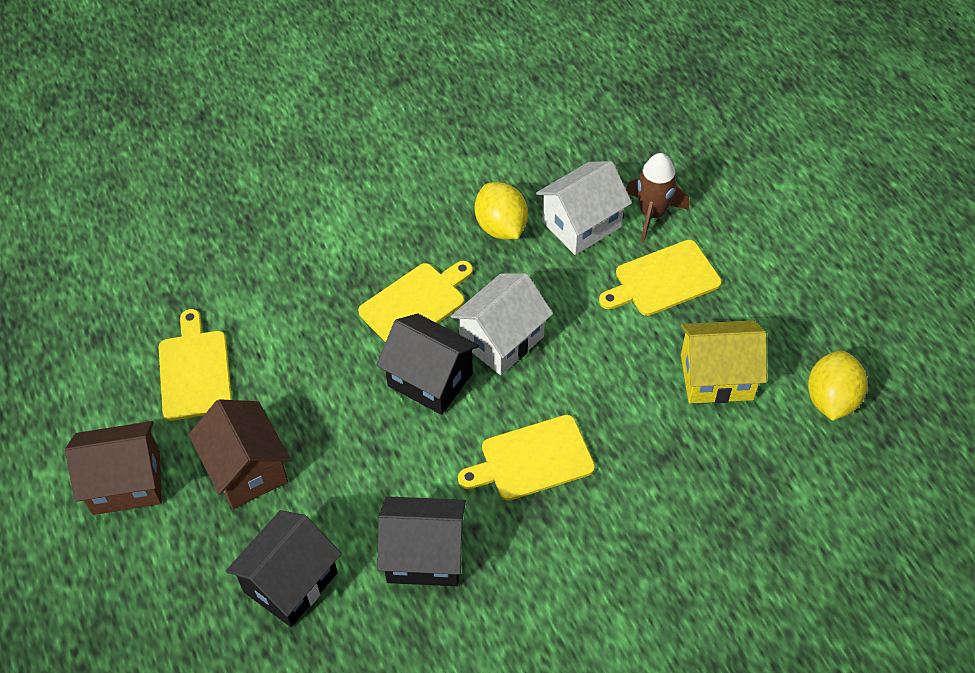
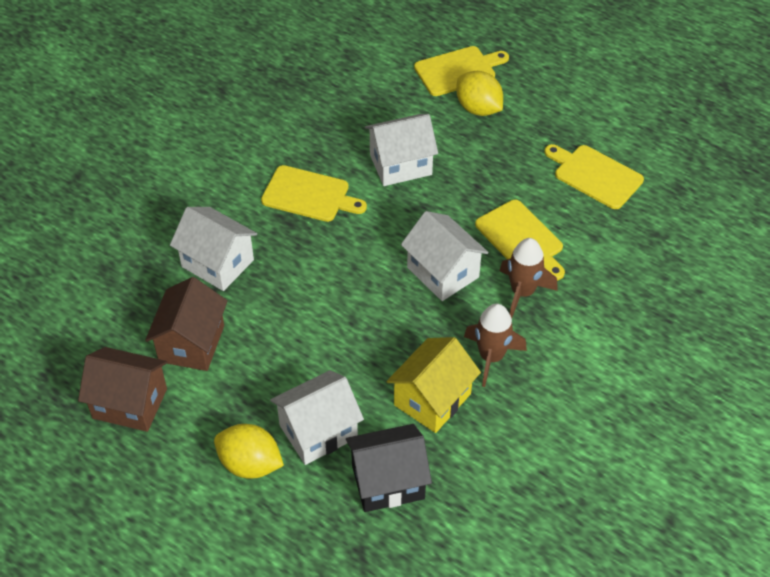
black house: 3 -> 1
brown rocket: 1 -> 2
white house: 2 -> 4

